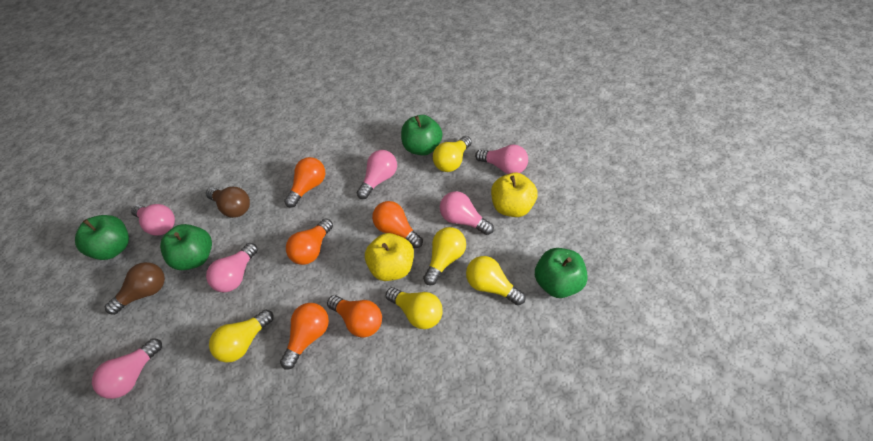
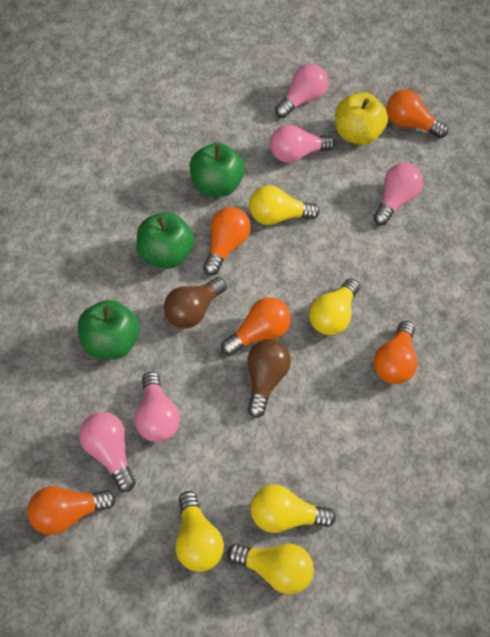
green apple: 4 -> 3
pink light bulb: 6 -> 5
yellow apple: 2 -> 1

